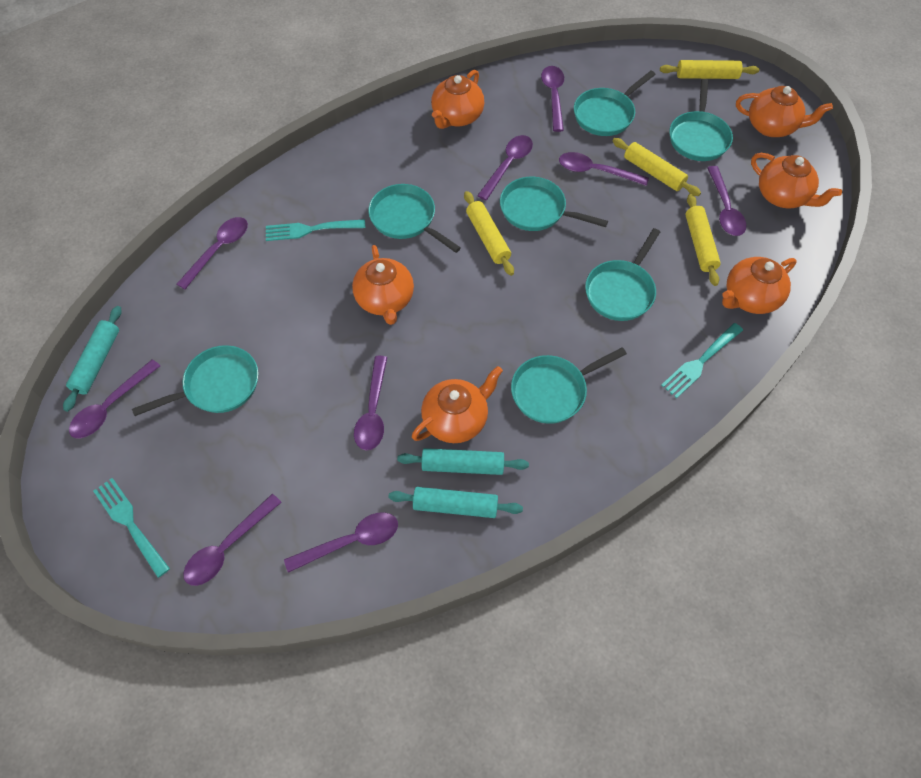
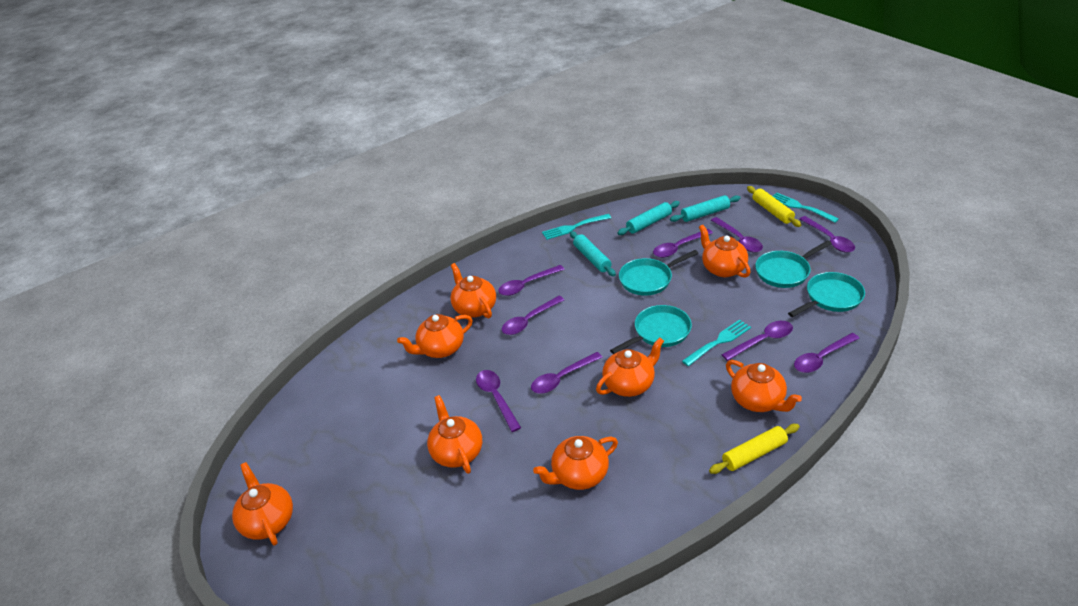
orange teapot: 6 -> 8
turquoise pan: 7 -> 4
yellow rolling pin: 4 -> 2

